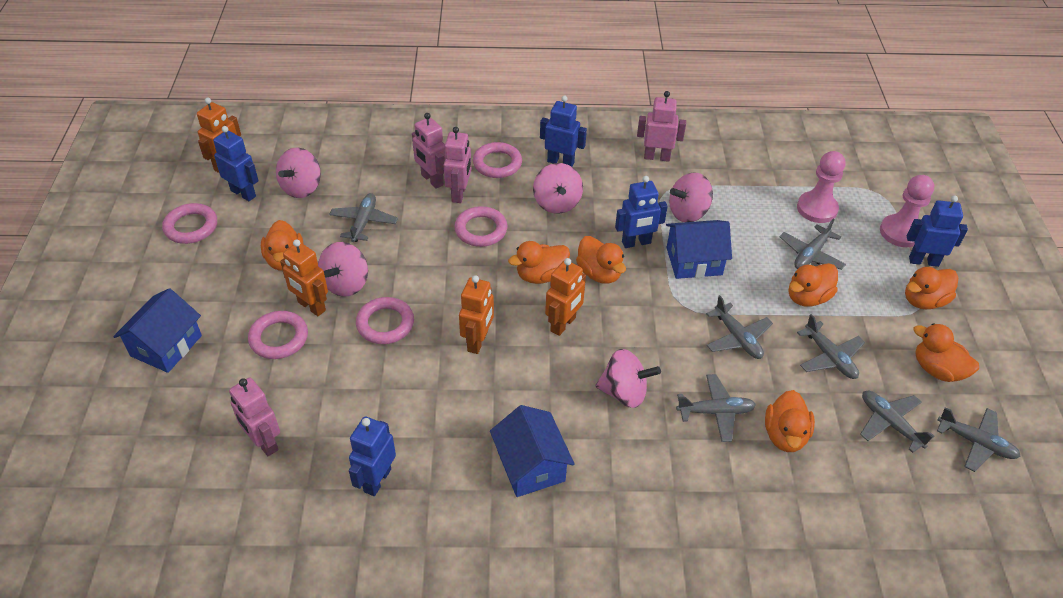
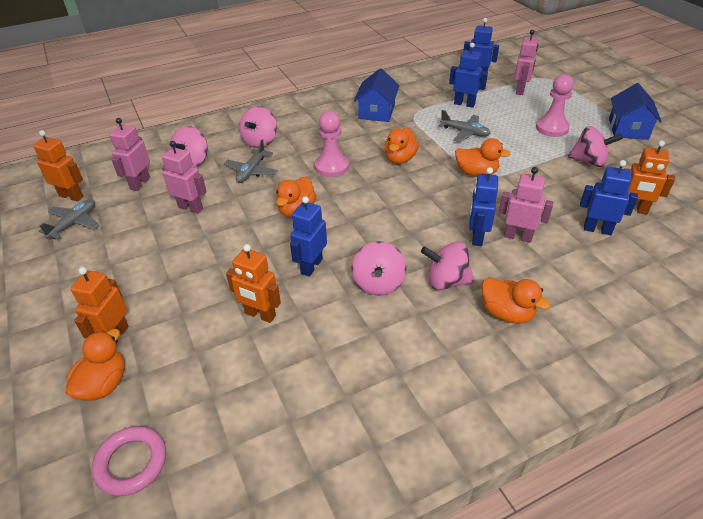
blue house: 3 -> 2
grey plane: 7 -> 3
orange duck: 7 -> 5
pink ring: 5 -> 1

